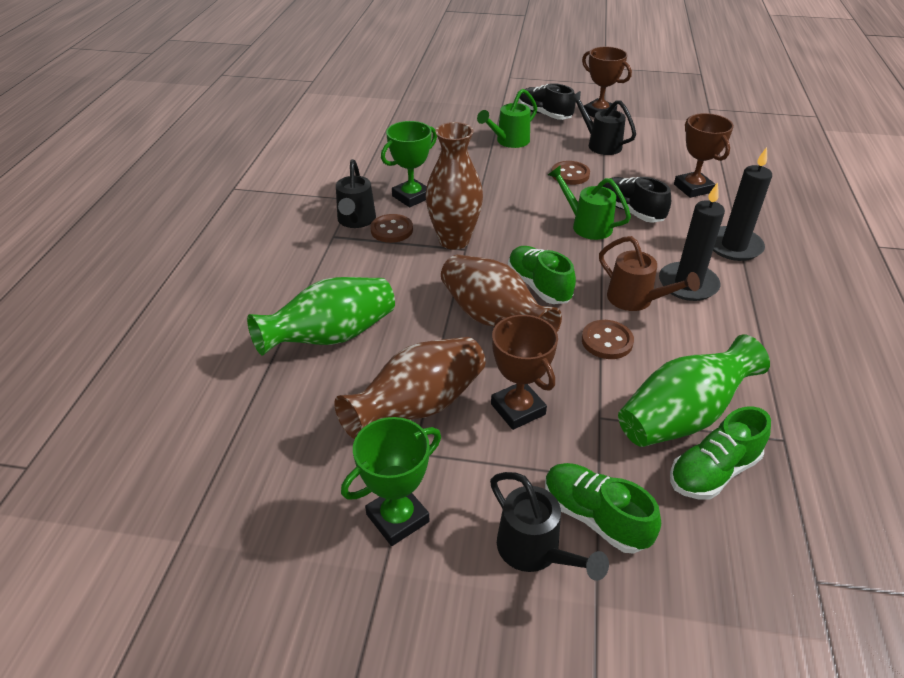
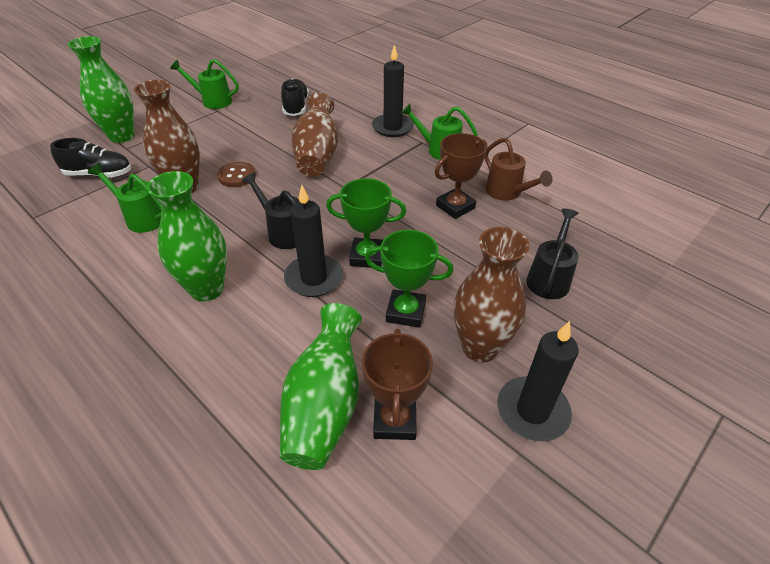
black candle: 2 -> 3
black watering can: 3 -> 2
brown button: 3 -> 1
brown trophy: 3 -> 2
green shoe: 3 -> 0
green vase: 2 -> 3
green watering can: 2 -> 3

